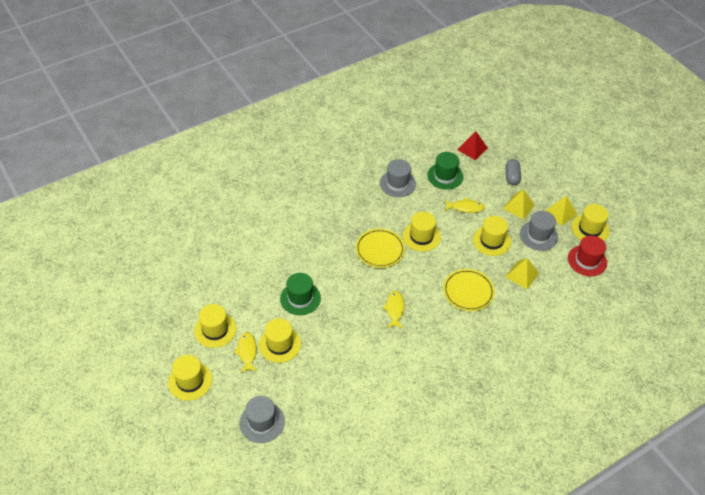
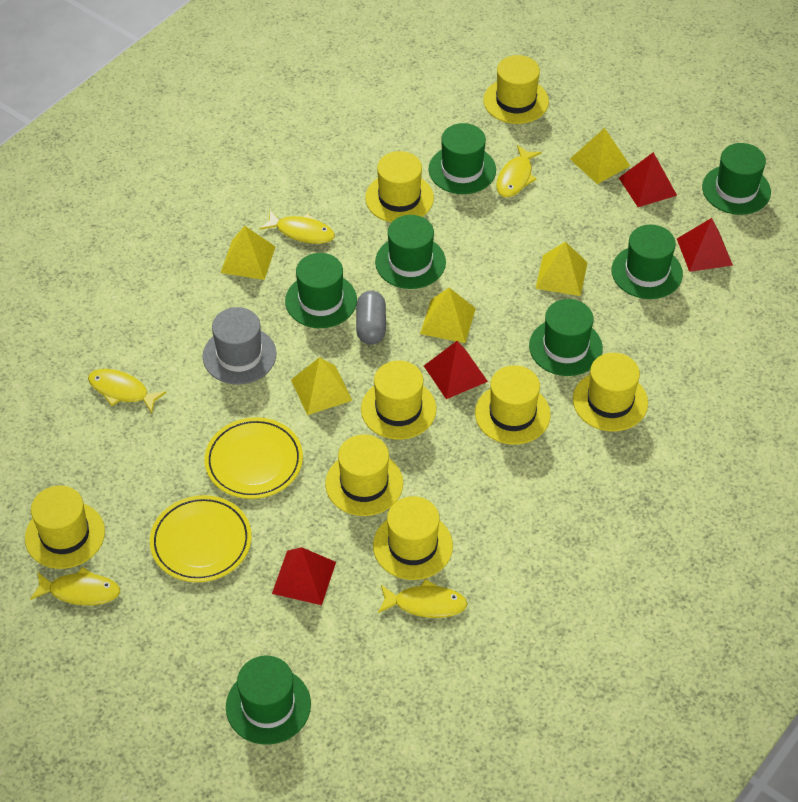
green hat: 2 -> 7
grey hat: 3 -> 1
red hat: 1 -> 0
red pyramid: 1 -> 4
yellow fish: 3 -> 5
yellow hat: 6 -> 8
yellow pyramid: 3 -> 5

